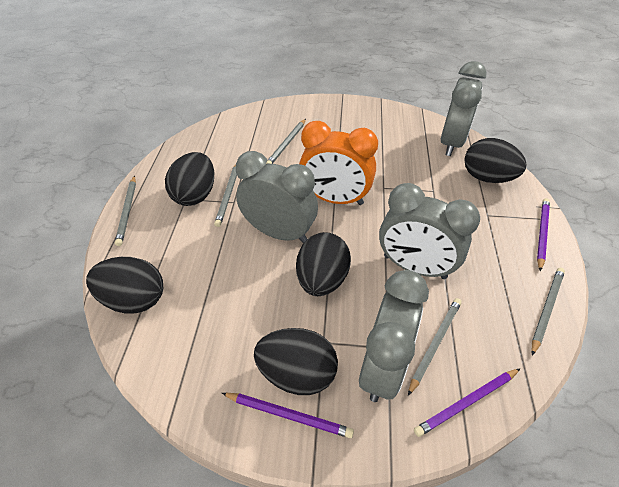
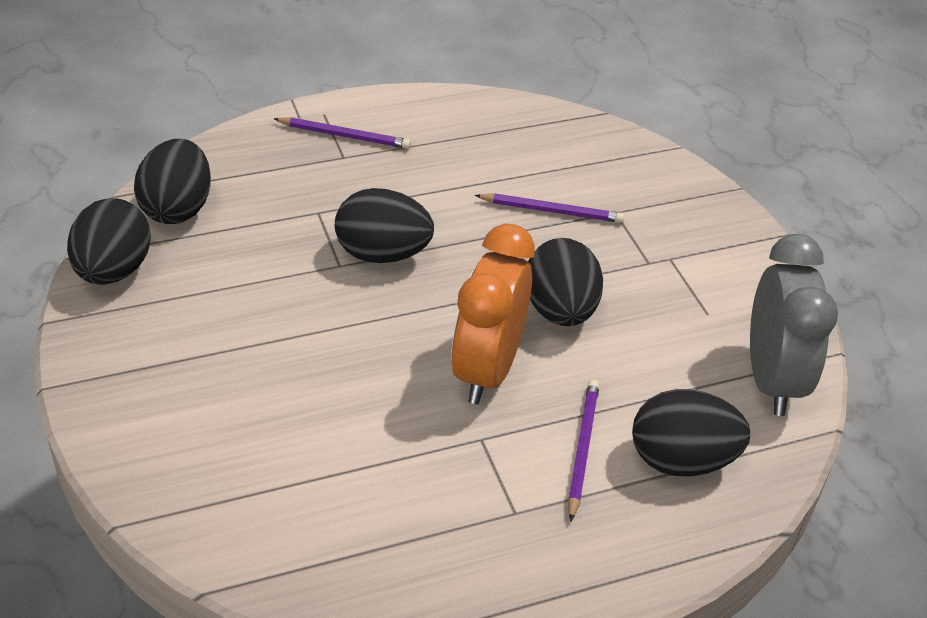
grey clock: 4 -> 1
grey pencil: 5 -> 0

